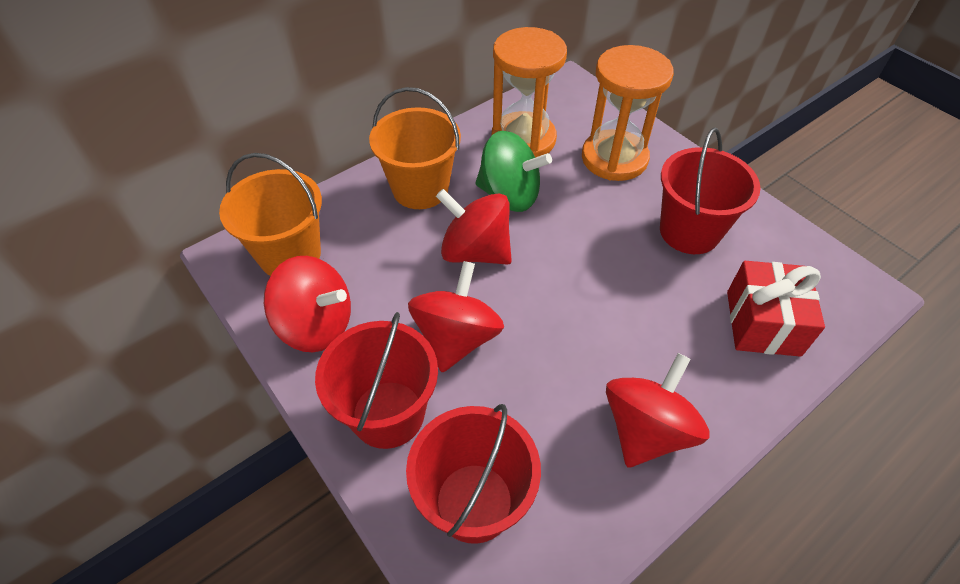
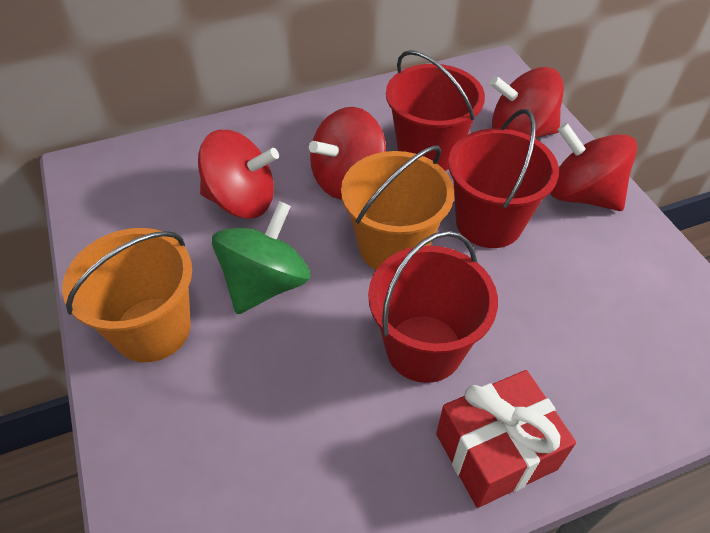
orange hourglass: 2 -> 0

